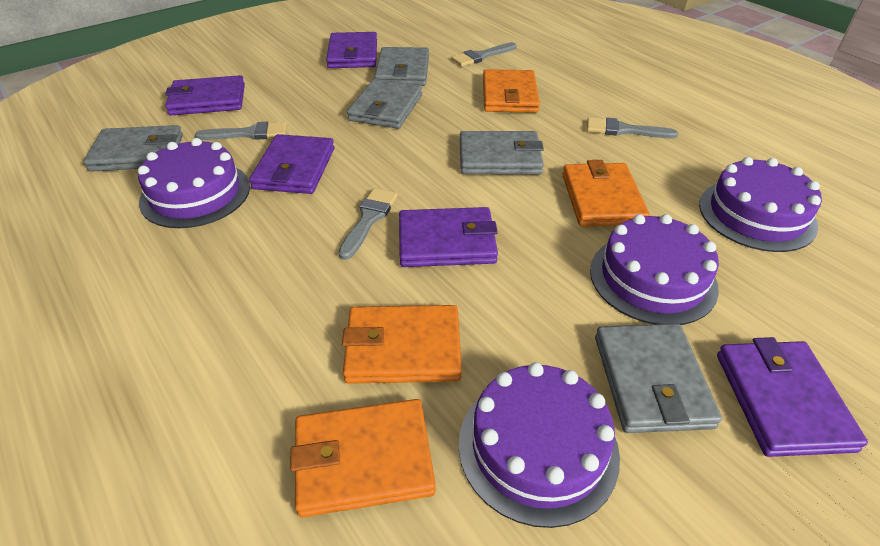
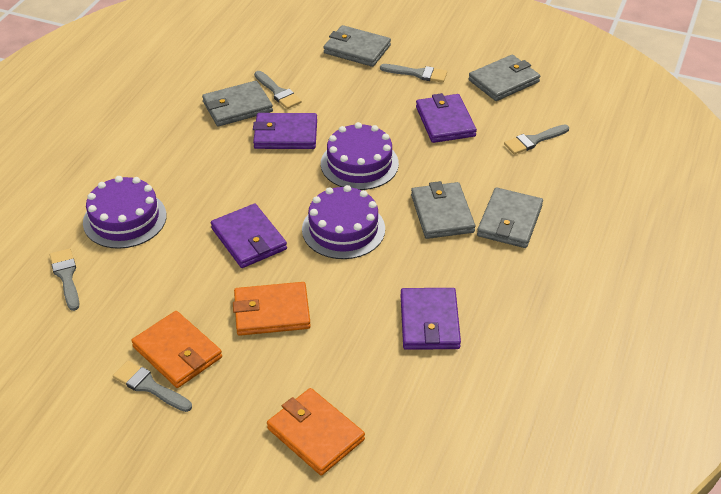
grey brush: 4 -> 5
orange wallet: 4 -> 3
purple cake: 4 -> 3
purple wallet: 5 -> 4

